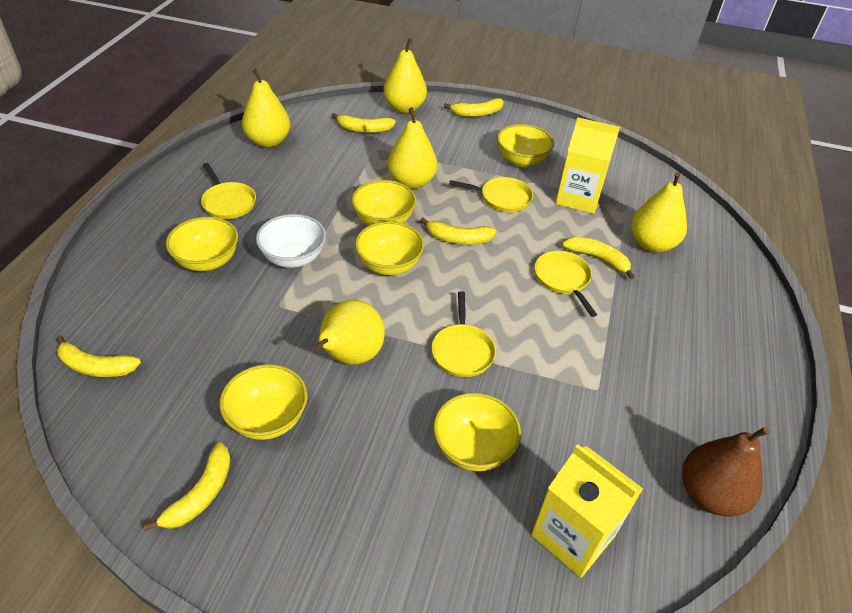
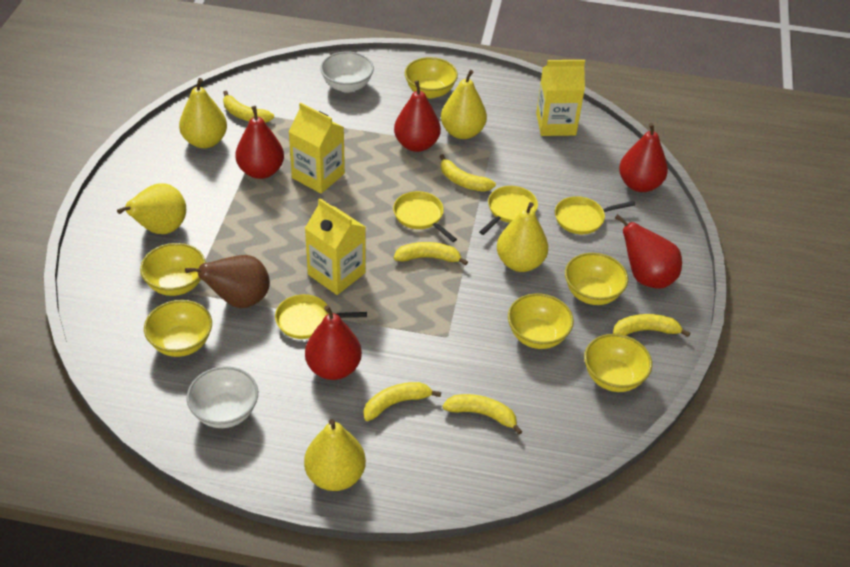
red pear: 0 -> 5
white bowl: 1 -> 2
yellow carton: 2 -> 3

